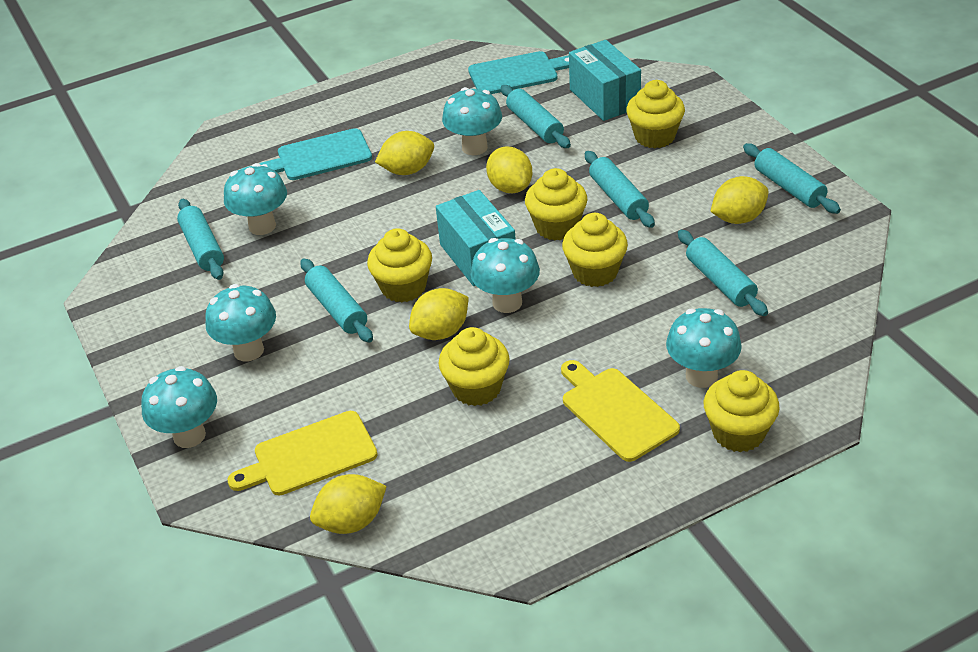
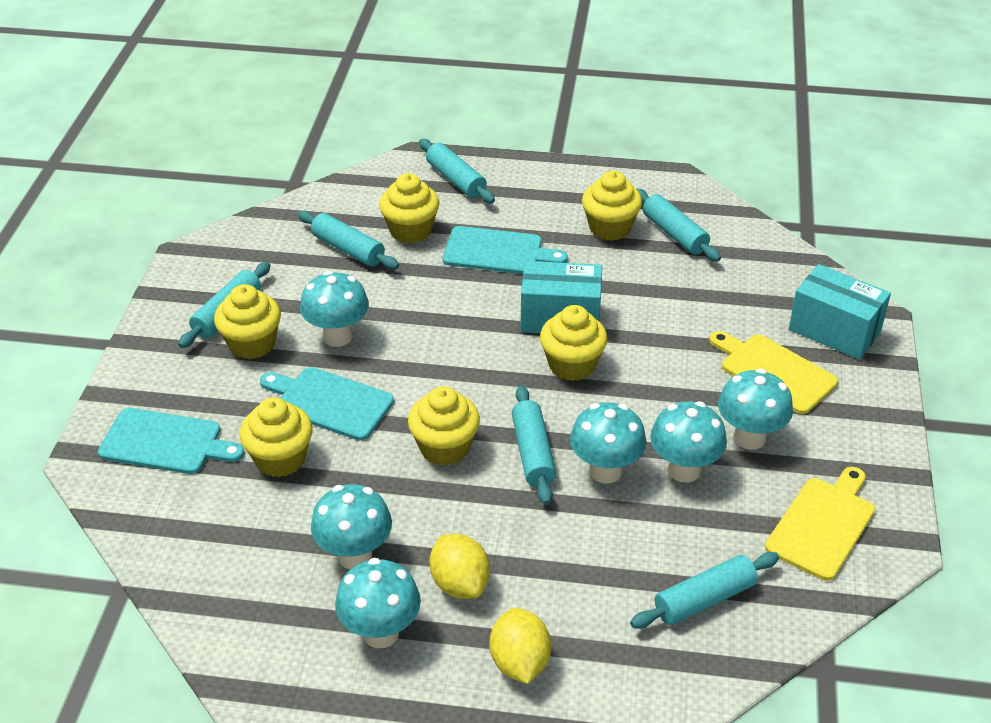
turquoise cutting board: 2 -> 3
yellow lemon: 5 -> 2

